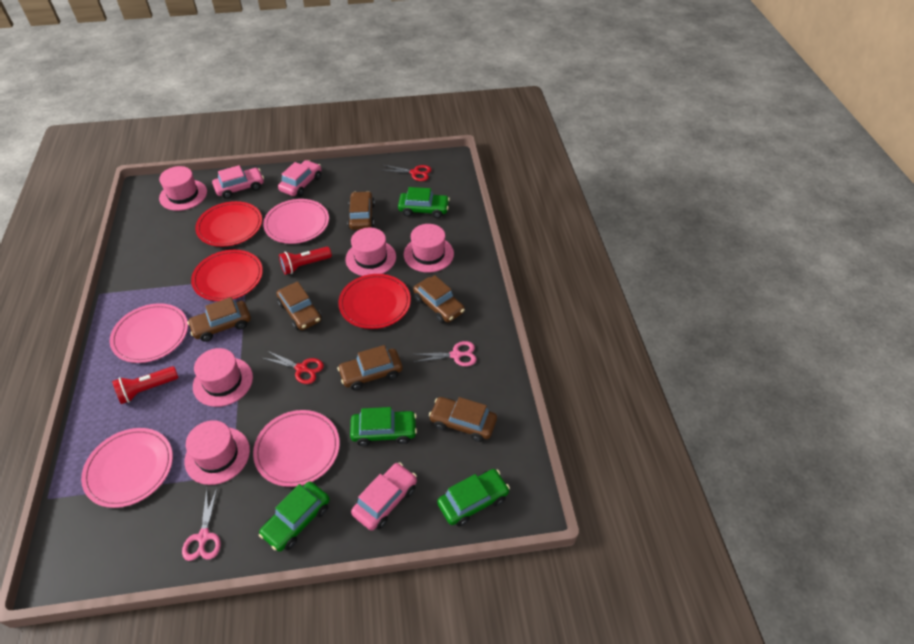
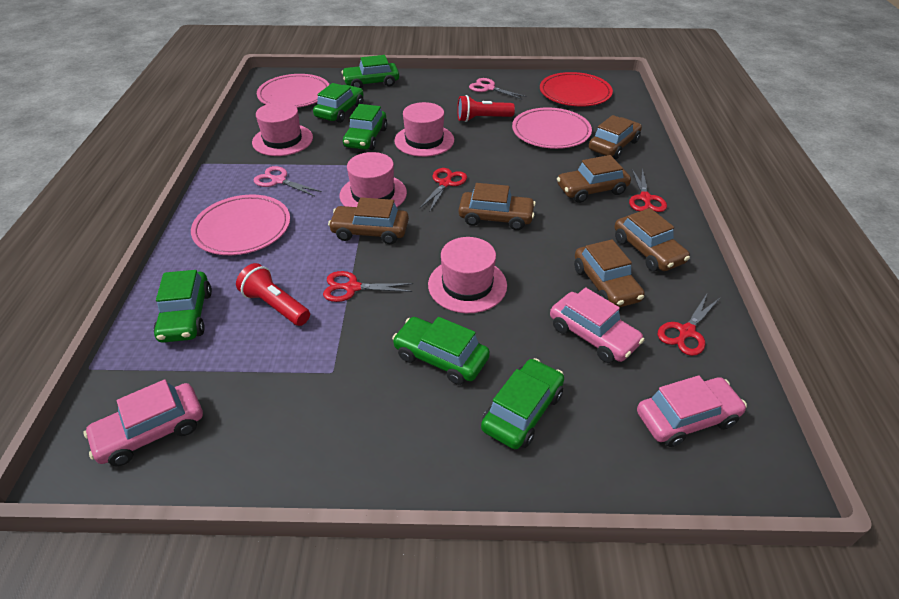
green car: 4 -> 6
pink hat: 5 -> 4
pink plate: 4 -> 3
red plate: 3 -> 1
red scissors: 2 -> 4

